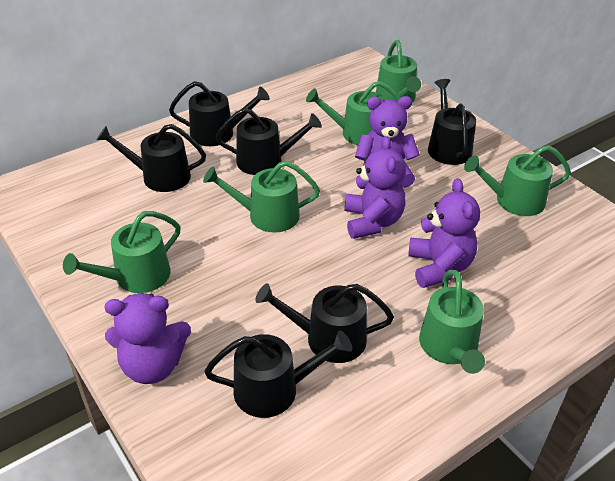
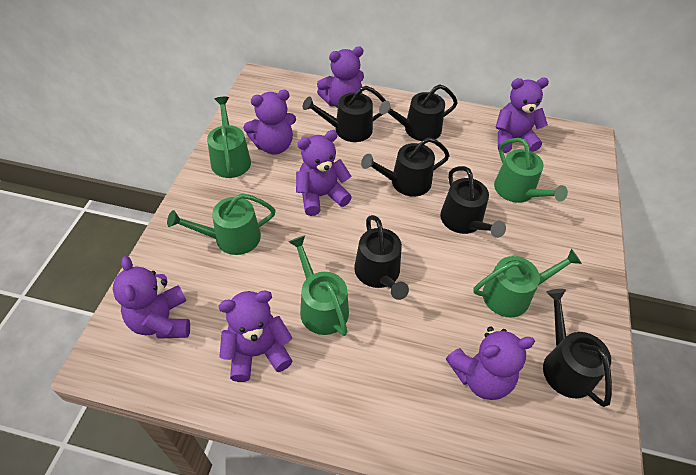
green watering can: 6 -> 5
purple teddy bear: 4 -> 7

